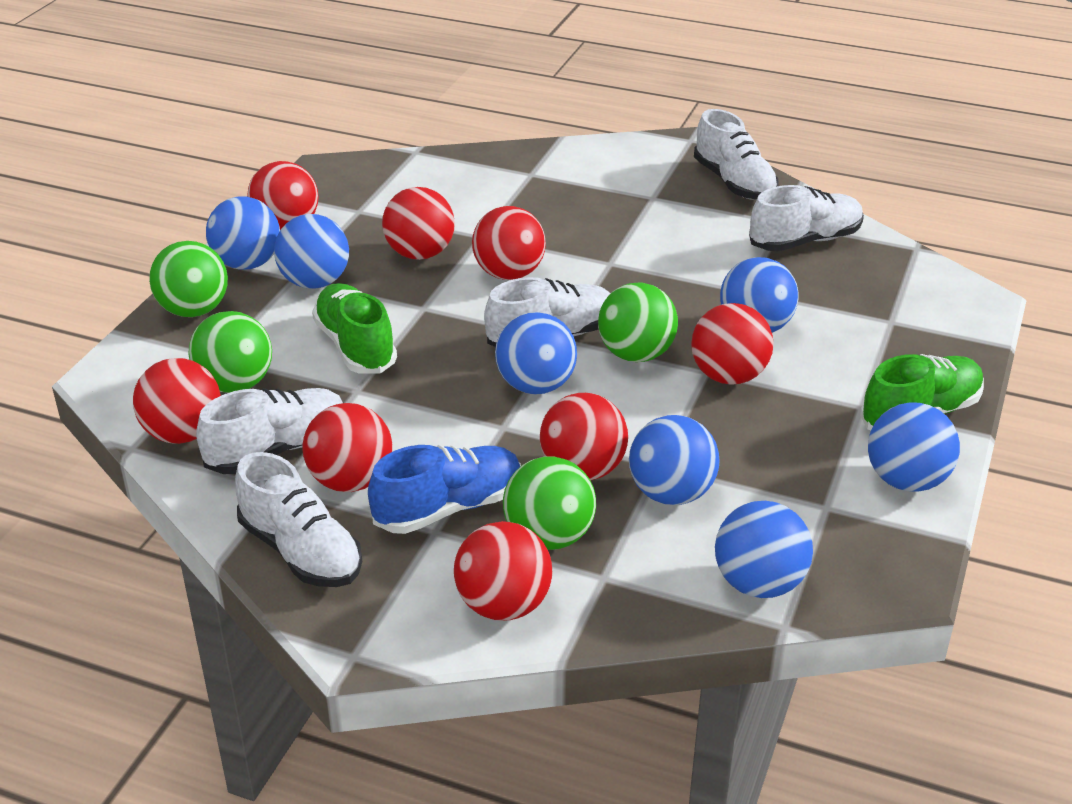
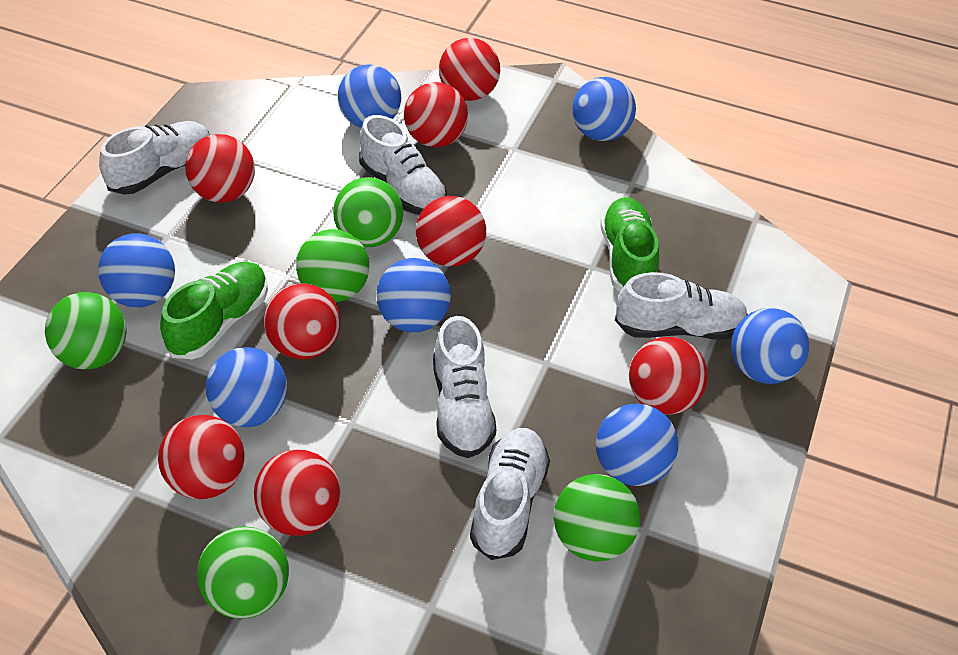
blue shoe: 1 -> 0
green ball: 4 -> 5

